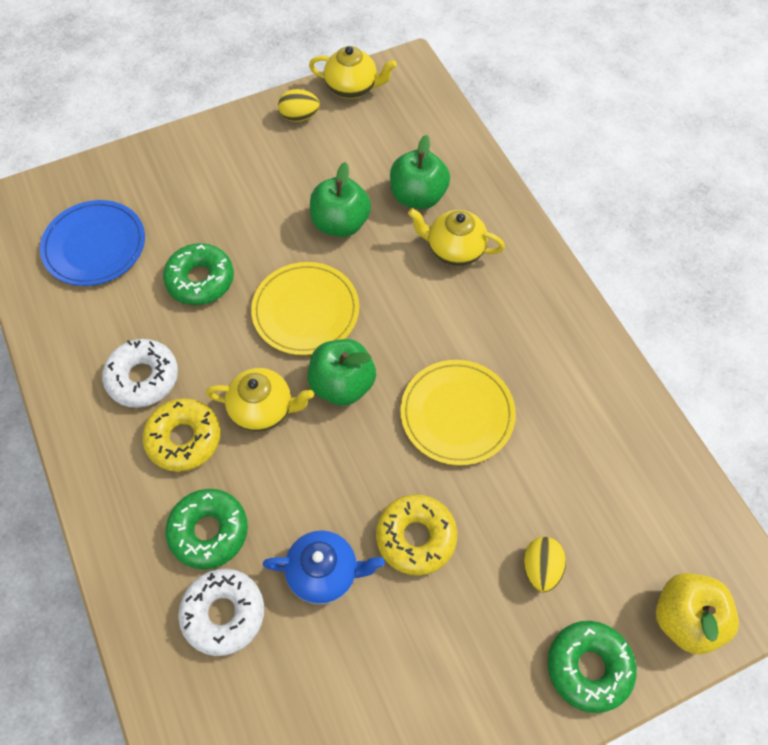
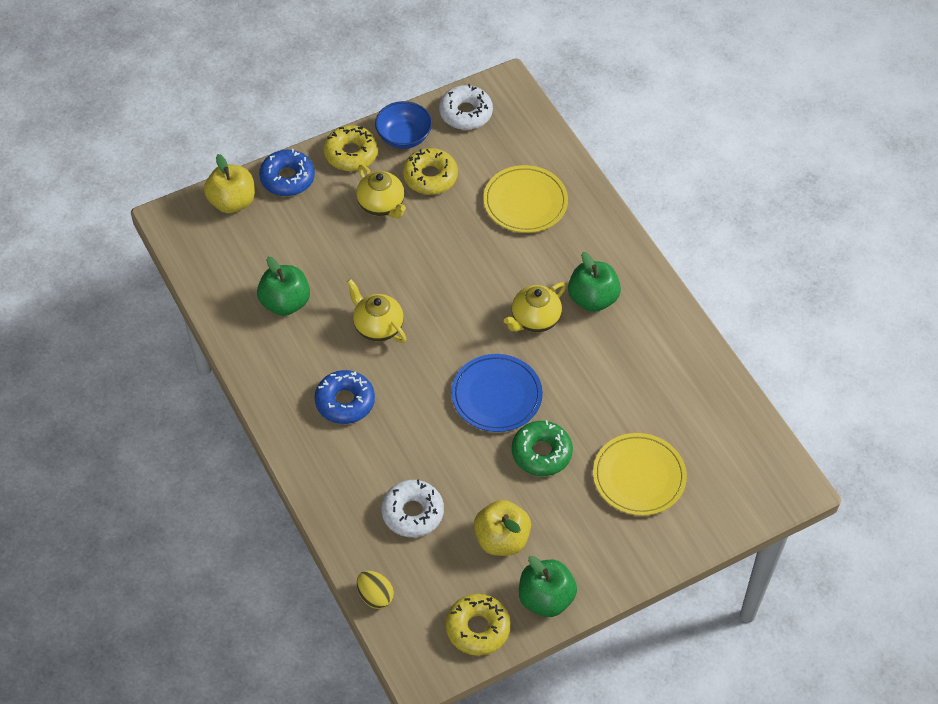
blue bowl: 0 -> 1
blue donut: 0 -> 2
blue teapot: 1 -> 0
green donut: 3 -> 1
yellow apple: 1 -> 2
yellow donut: 2 -> 3
yellow egg: 2 -> 1

